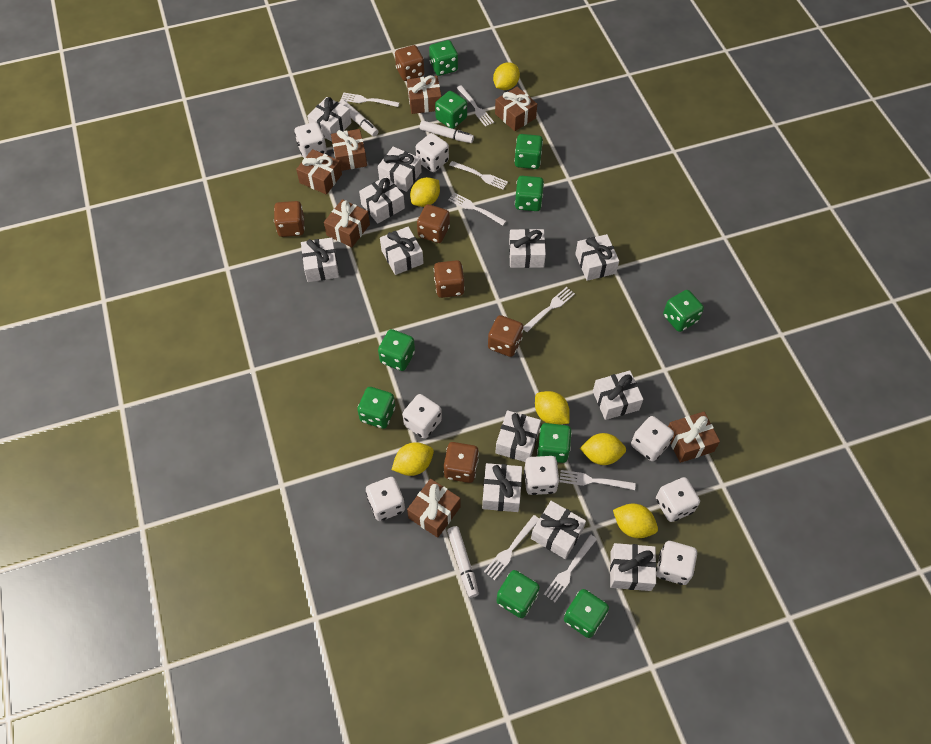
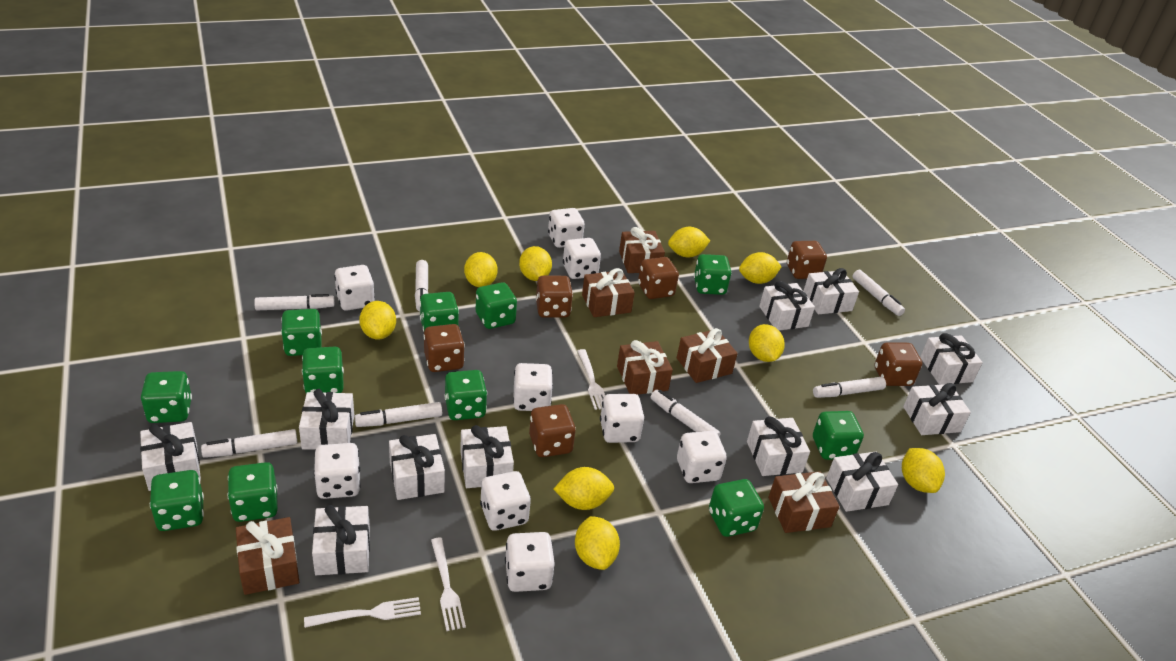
brown gift: 7 -> 6
green dice: 10 -> 11
white dice: 8 -> 9
white fork: 8 -> 3
white gift: 12 -> 11
white marker: 3 -> 7
yellow lemon: 6 -> 9

